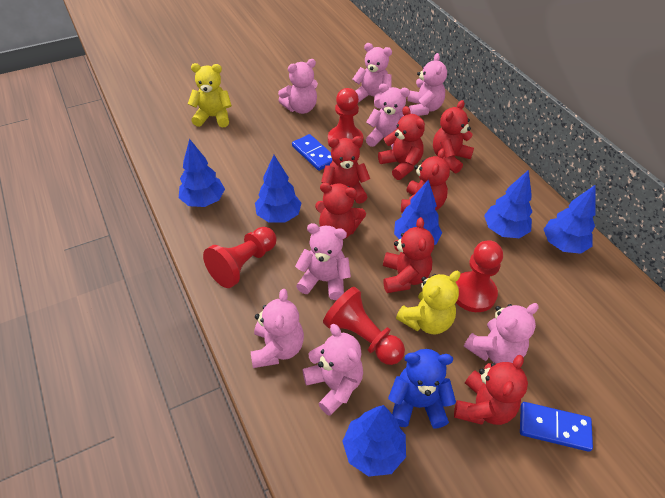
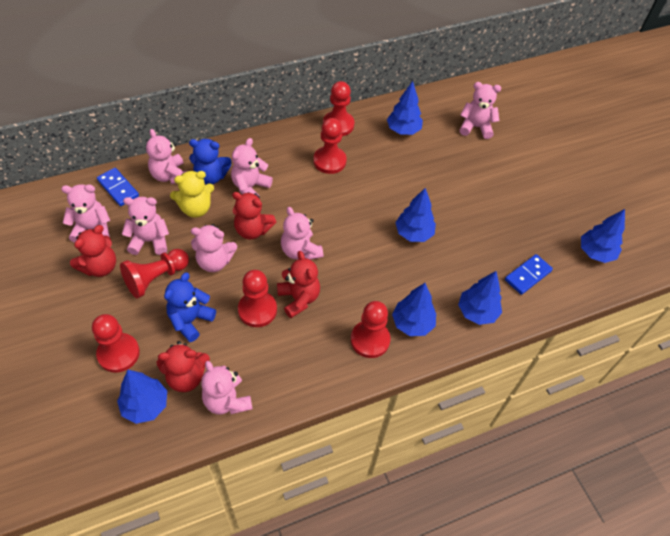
blue teddy bear: 1 -> 2
red pawn: 4 -> 6
red teddy bear: 7 -> 4
yellow teddy bear: 2 -> 1

